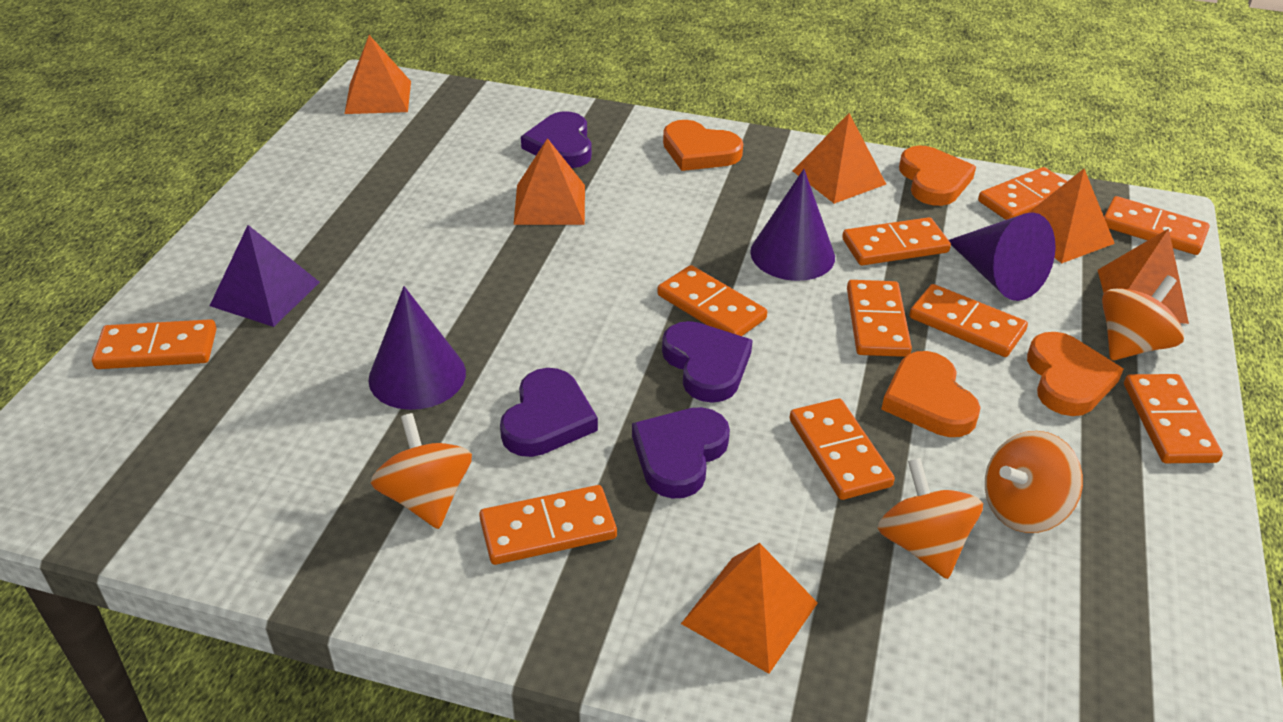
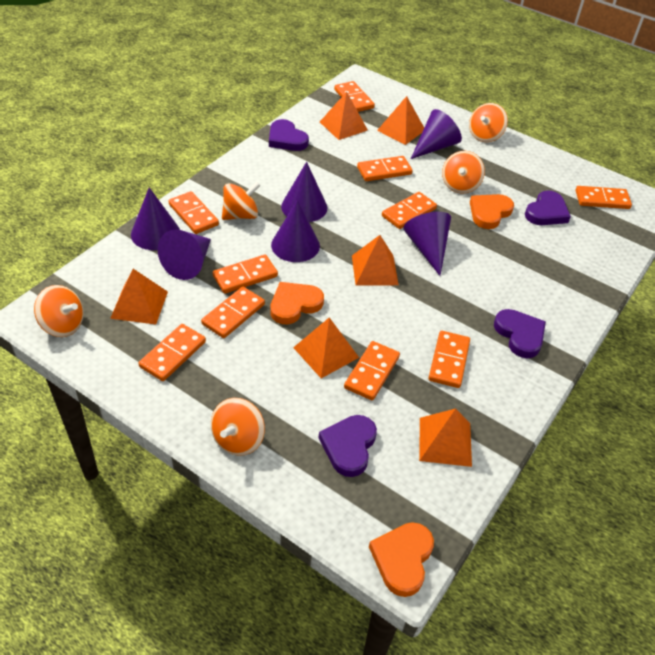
orange heart: 4 -> 3
orange spinning top: 4 -> 5
purple cone: 3 -> 6
purple pyramid: 1 -> 0

